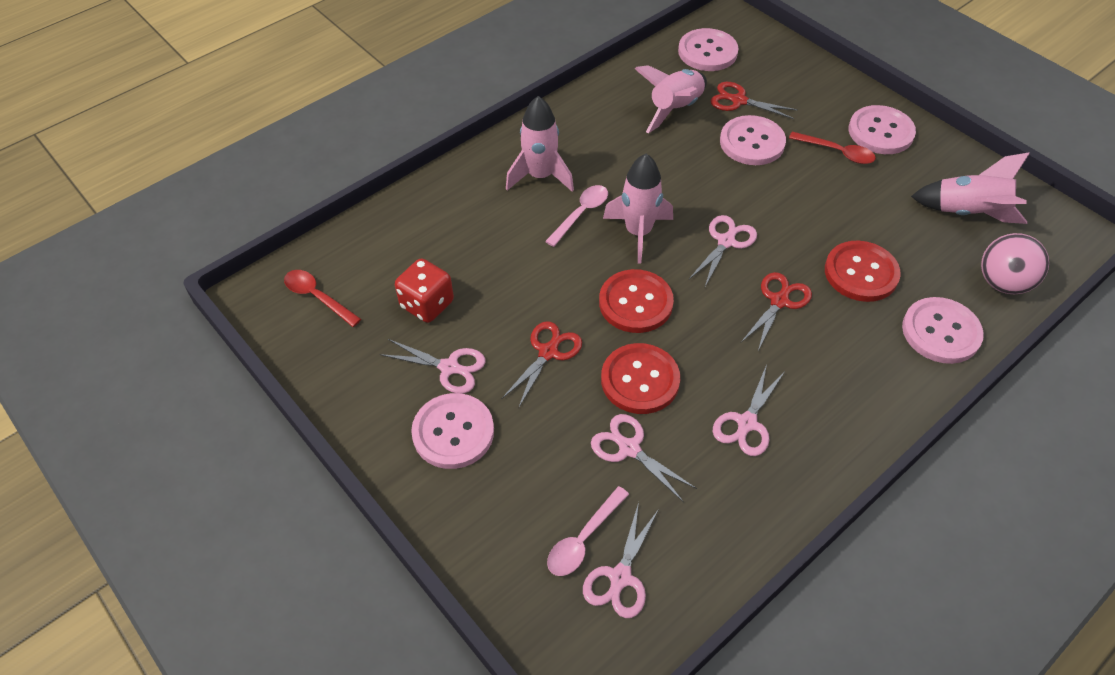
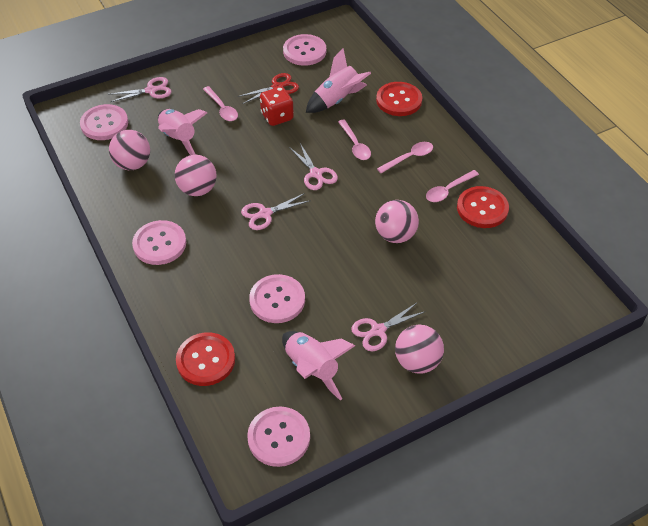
pink ball: 1 -> 4
pink rocket: 4 -> 3
pink scissors: 5 -> 4
pink spoon: 2 -> 4
red scissors: 3 -> 1
red spoon: 2 -> 0

